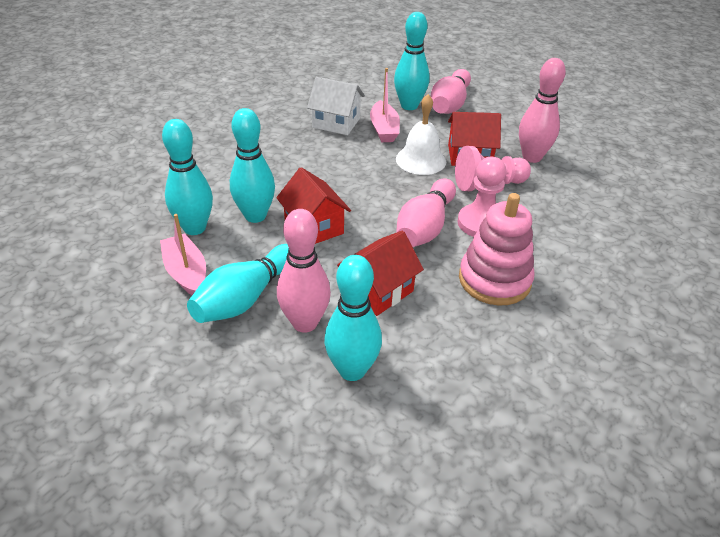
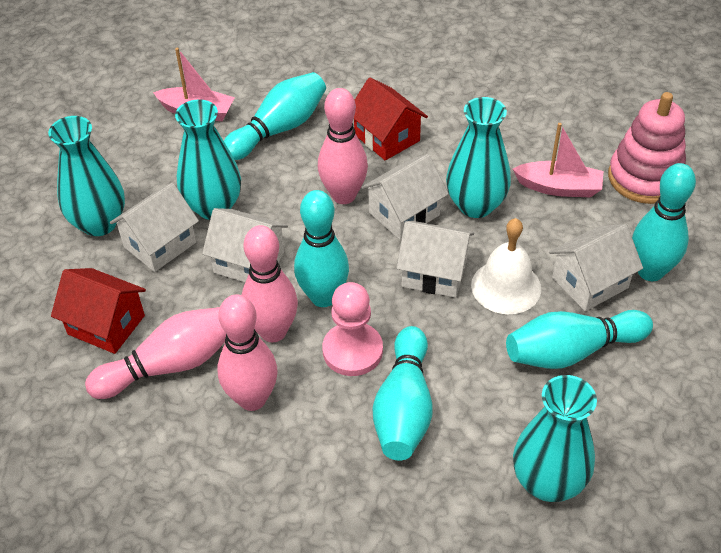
pink pawn: 2 -> 1
red house: 3 -> 2
turquoise vase: 0 -> 4
white house: 1 -> 5

